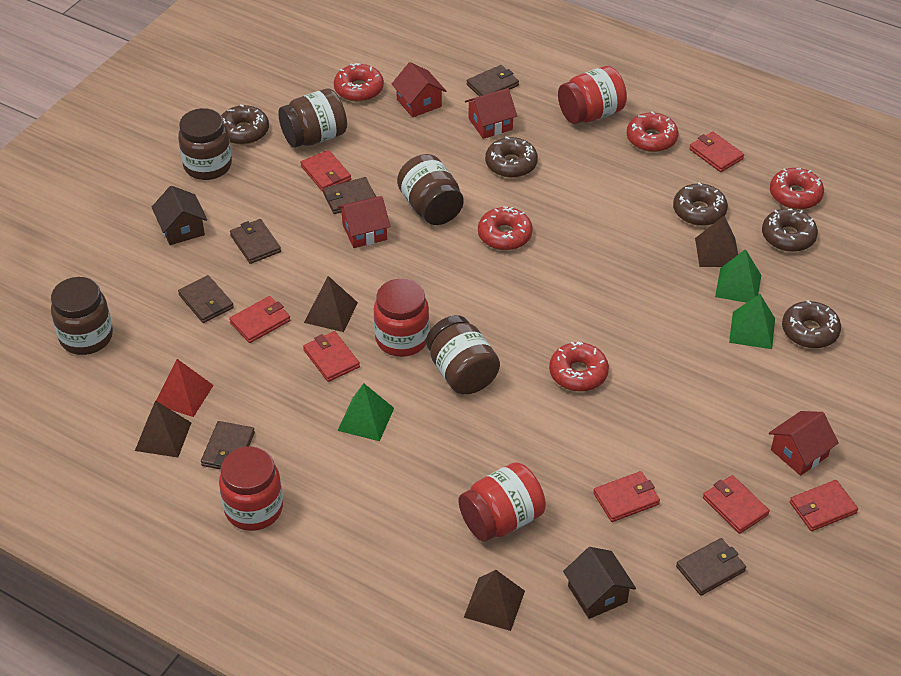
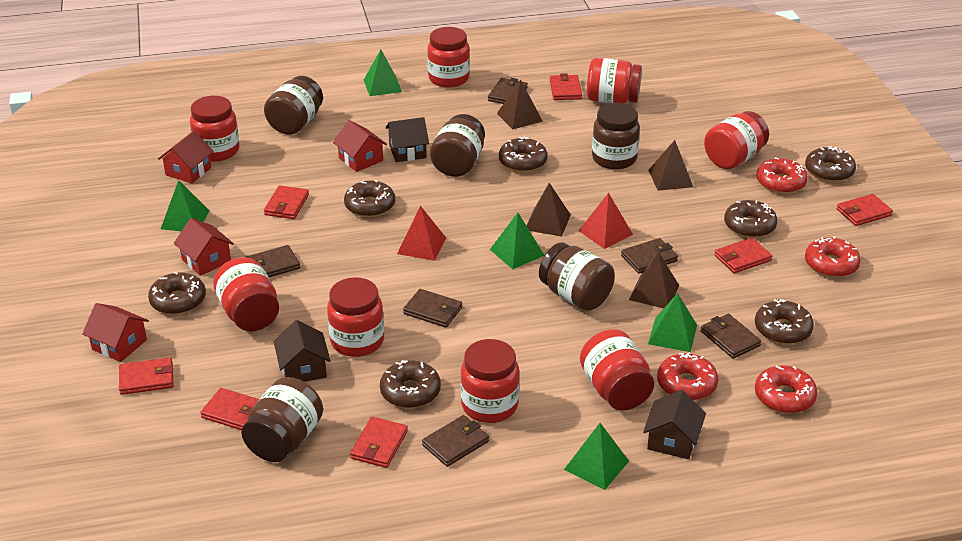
brown donut: 5 -> 7
brown house: 2 -> 3
green pyramid: 3 -> 5
red donut: 5 -> 4
red jar: 4 -> 8
red pyramid: 1 -> 2

